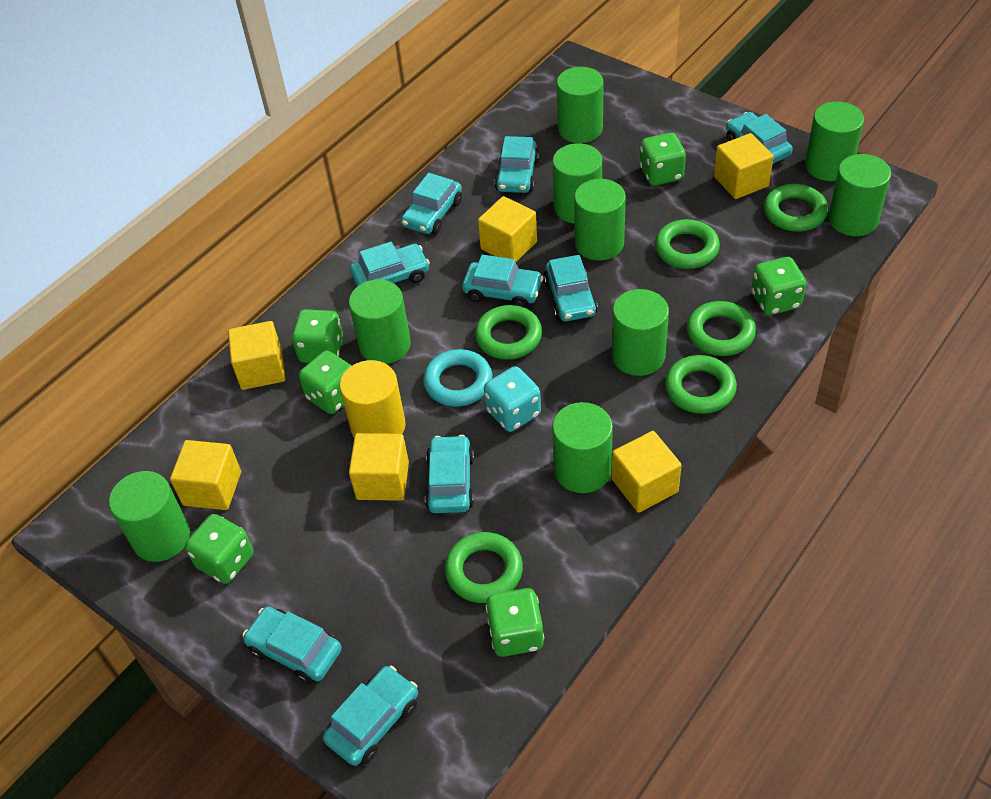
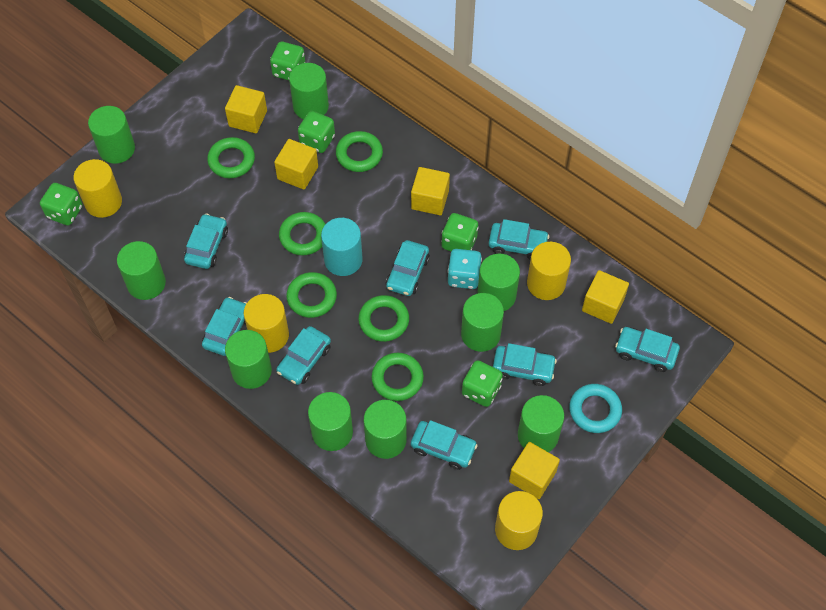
green dice: 6 -> 5
turquoise car: 9 -> 8
turquoise cylinder: 0 -> 1
yellow cube: 6 -> 5
yellow cylinder: 1 -> 4

